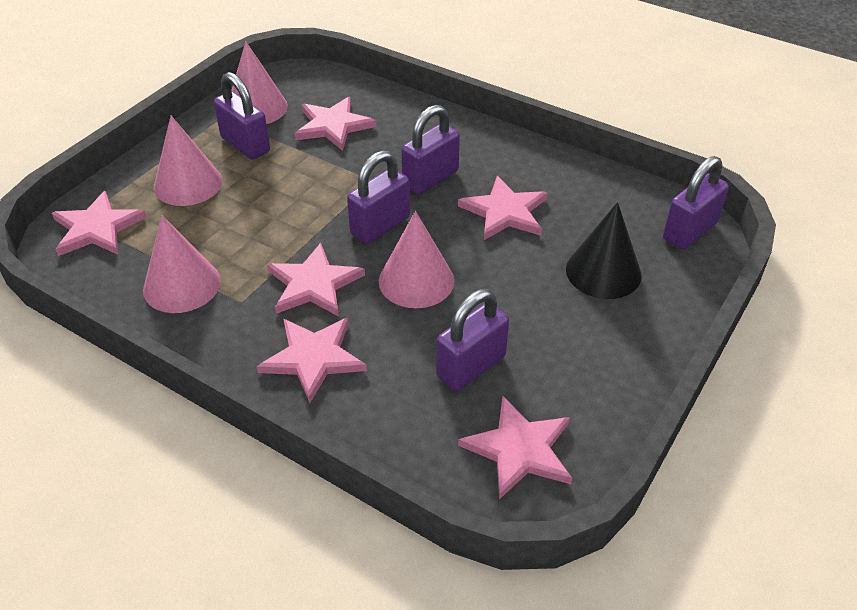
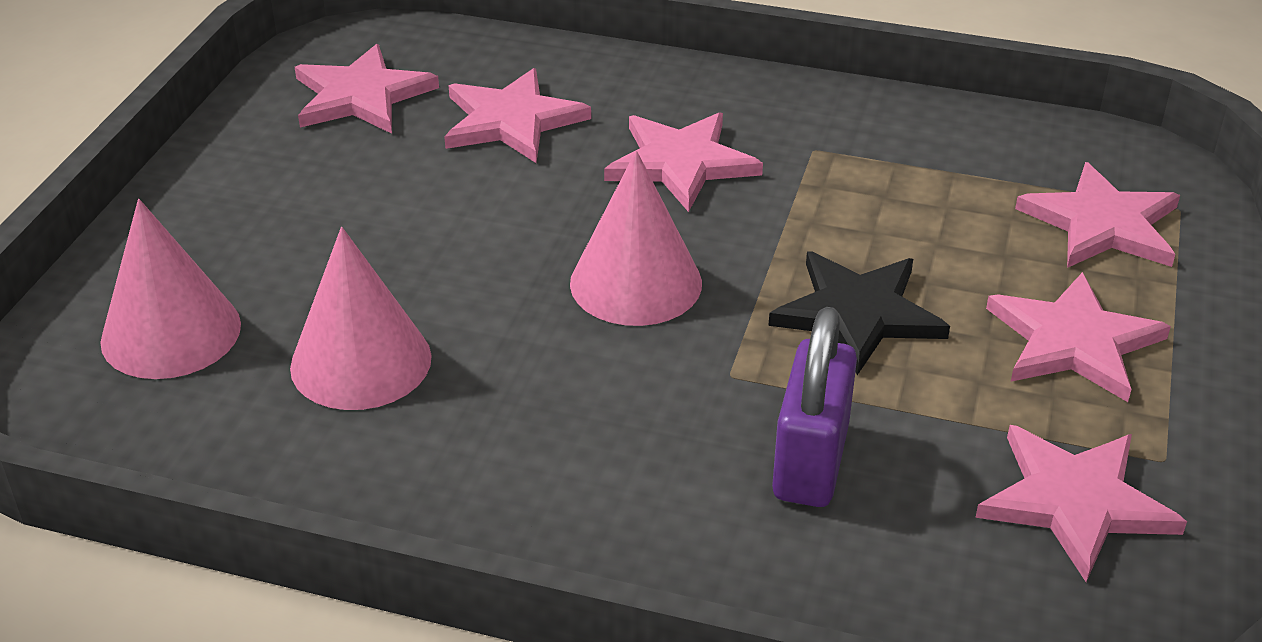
black cone: 1 -> 0
black star: 0 -> 1
pink cone: 4 -> 3
purple padlock: 5 -> 1

